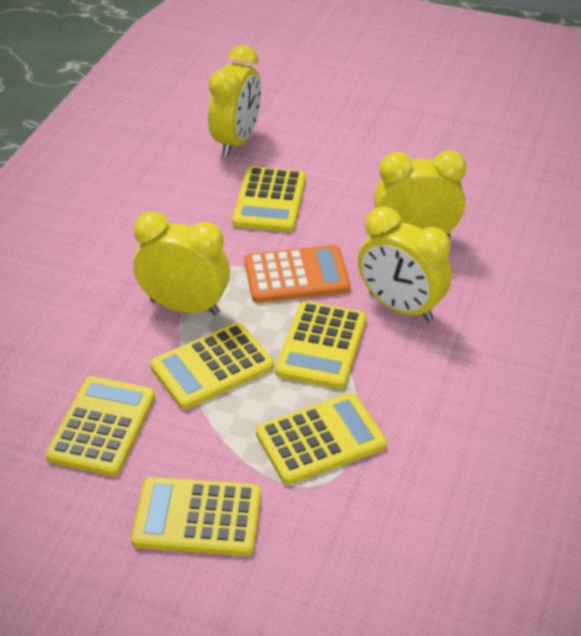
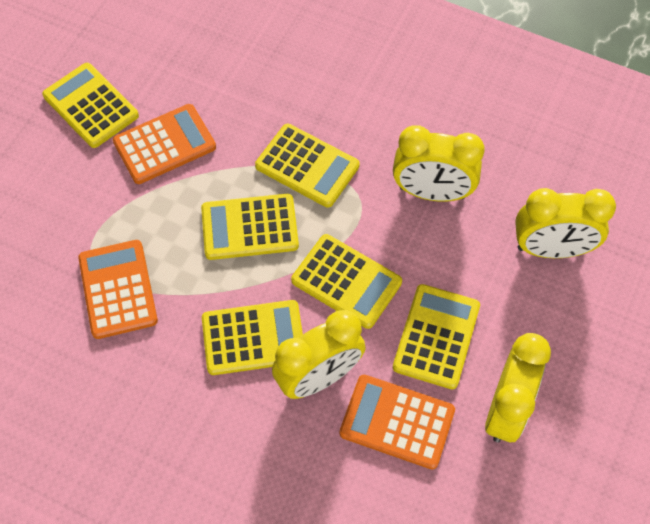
orange calculator: 1 -> 3

